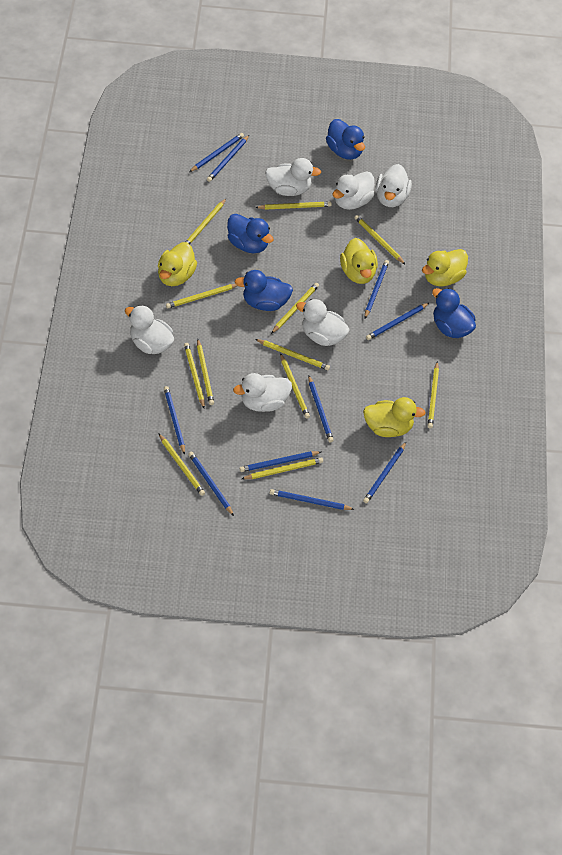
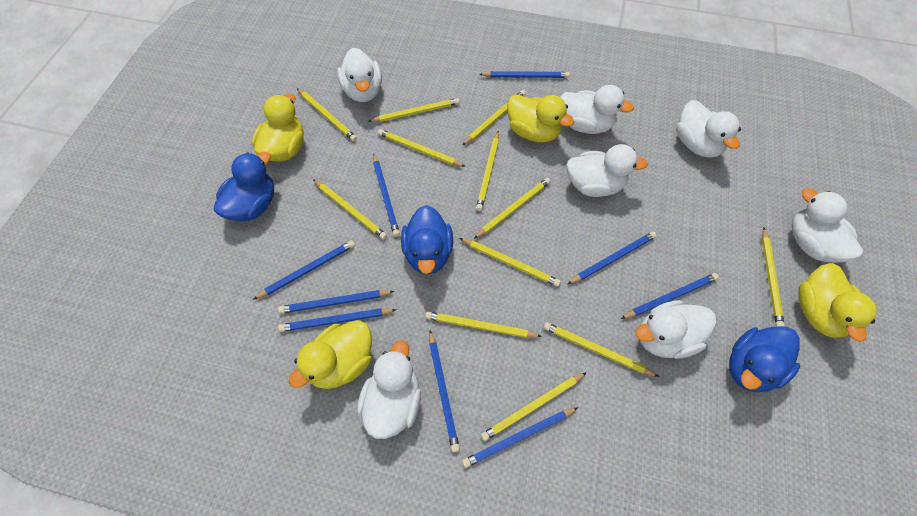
blue duck: 4 -> 3
blue pencil: 10 -> 9
white duck: 6 -> 7

